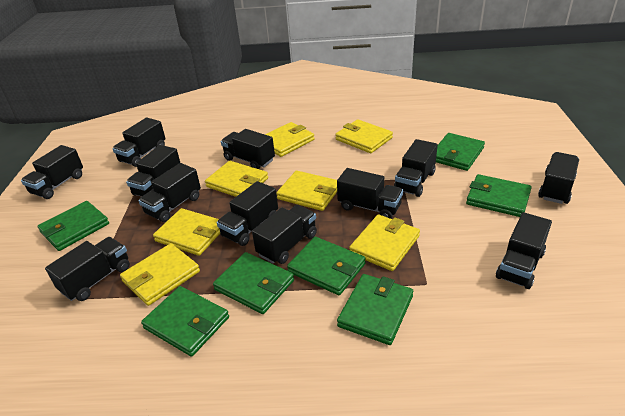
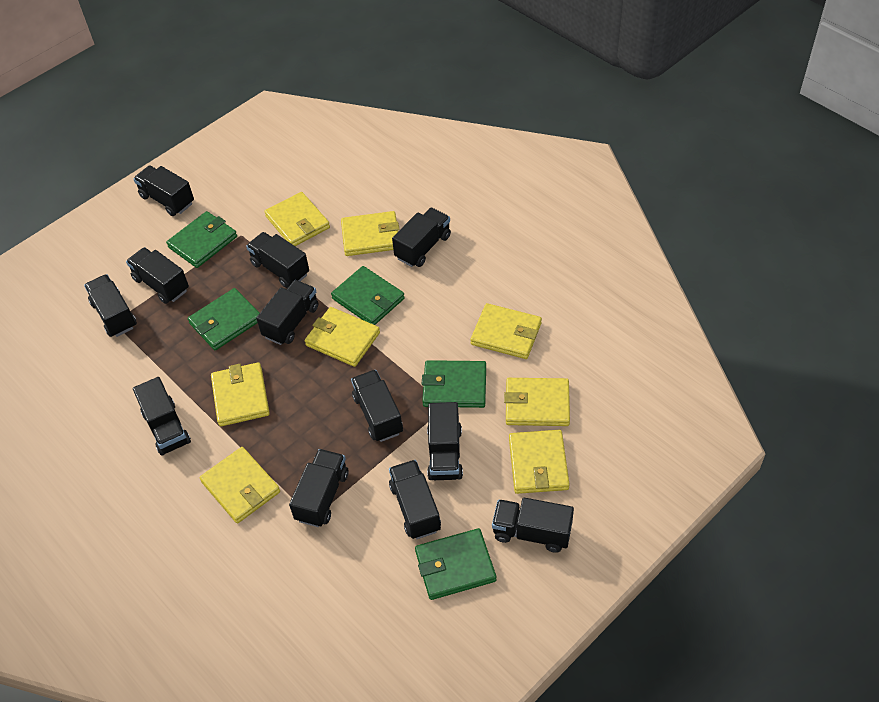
green wallet: 7 -> 5
yellow wallet: 7 -> 8

